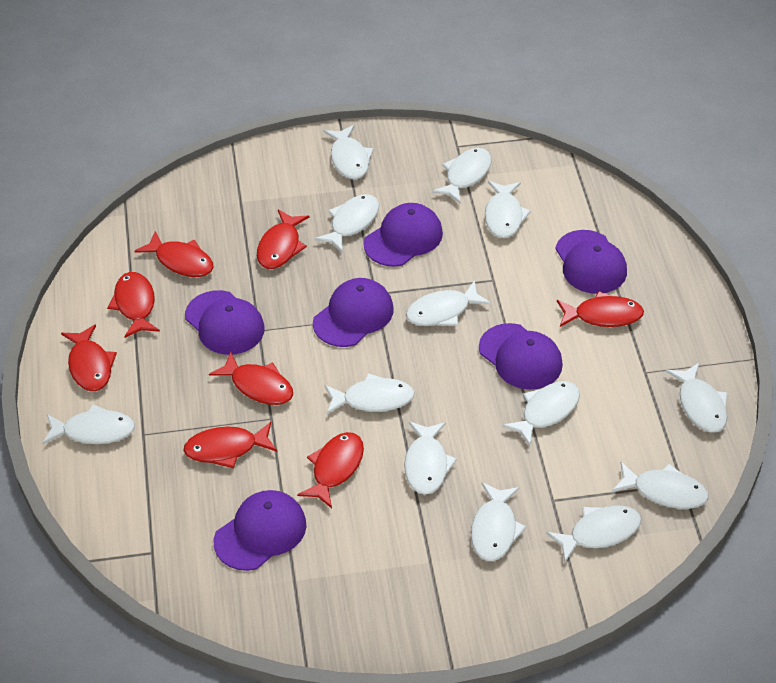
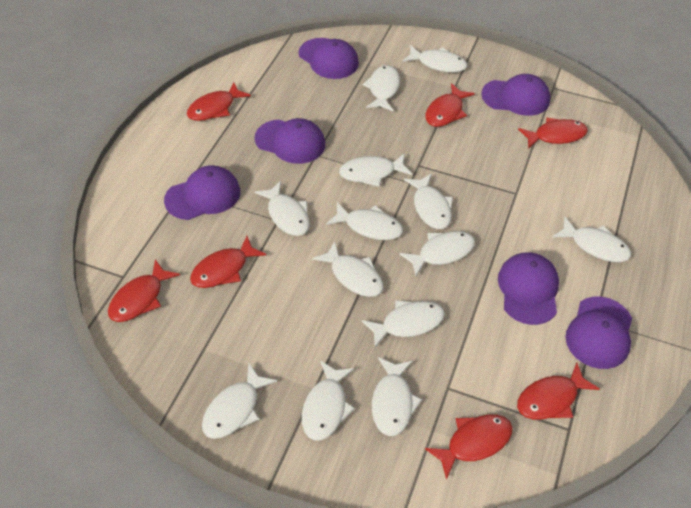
red fish: 8 -> 7

